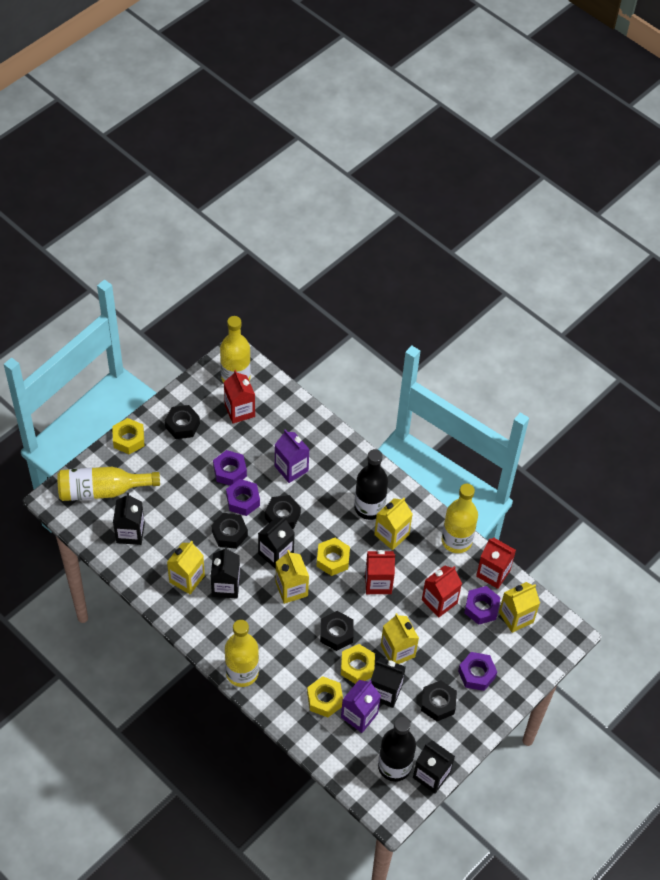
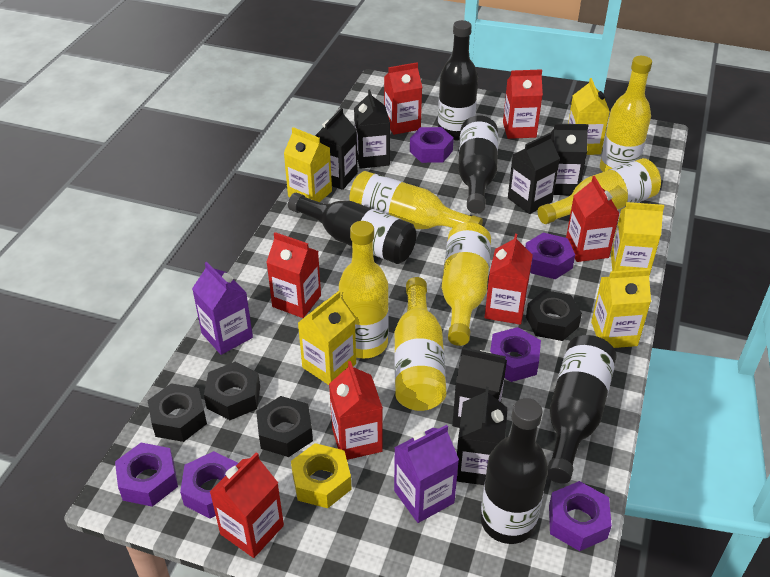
black bottle: 2 -> 5
black carton: 5 -> 6
black nut: 5 -> 4
purple nut: 4 -> 6
red carton: 4 -> 7
yellow bottle: 4 -> 6
yellow nut: 4 -> 1

